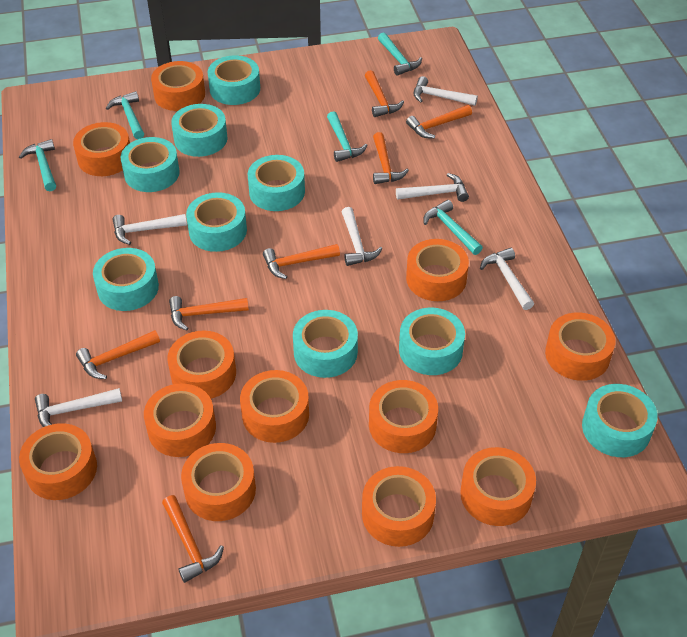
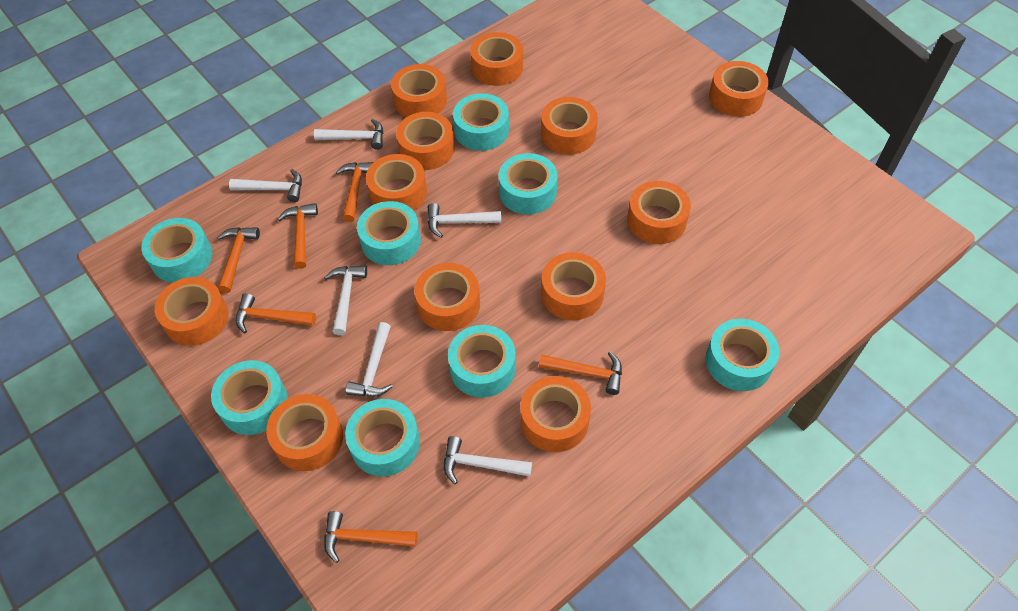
orange hammer: 7 -> 6
turquoise hammer: 5 -> 0
turquoise tape: 9 -> 8

